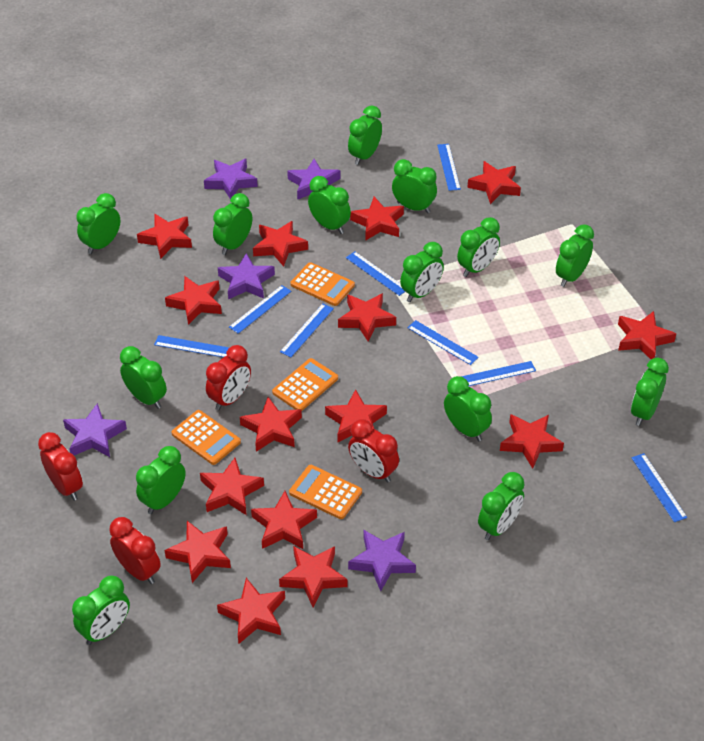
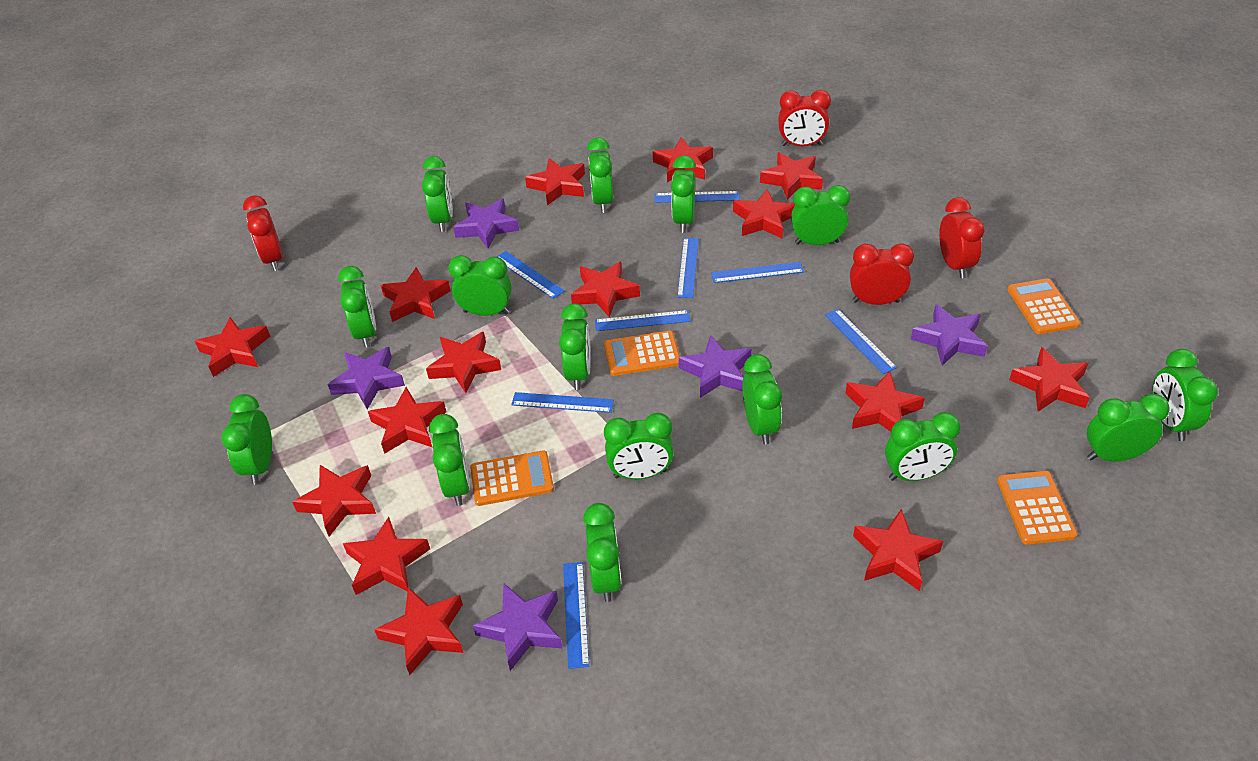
green clock: 14 -> 15

